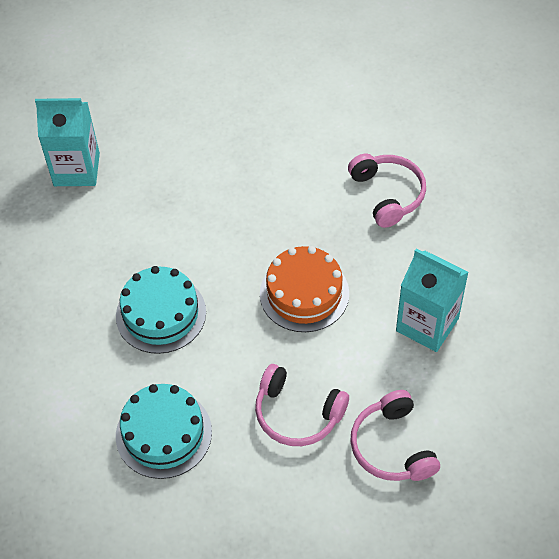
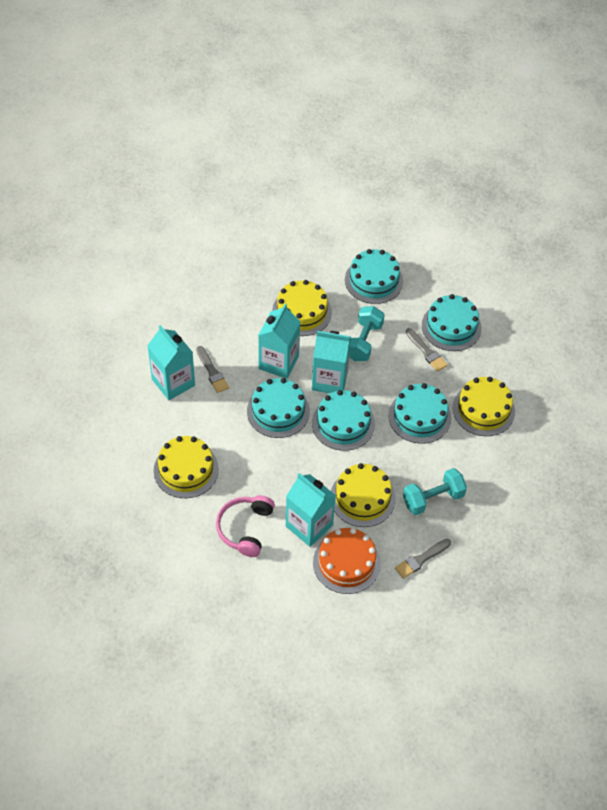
grey brush: 0 -> 3
pink headphones: 3 -> 1
turquoise cake: 2 -> 5
turquoise carton: 2 -> 4
turquoise dumbbell: 0 -> 2
yellow cake: 0 -> 4

